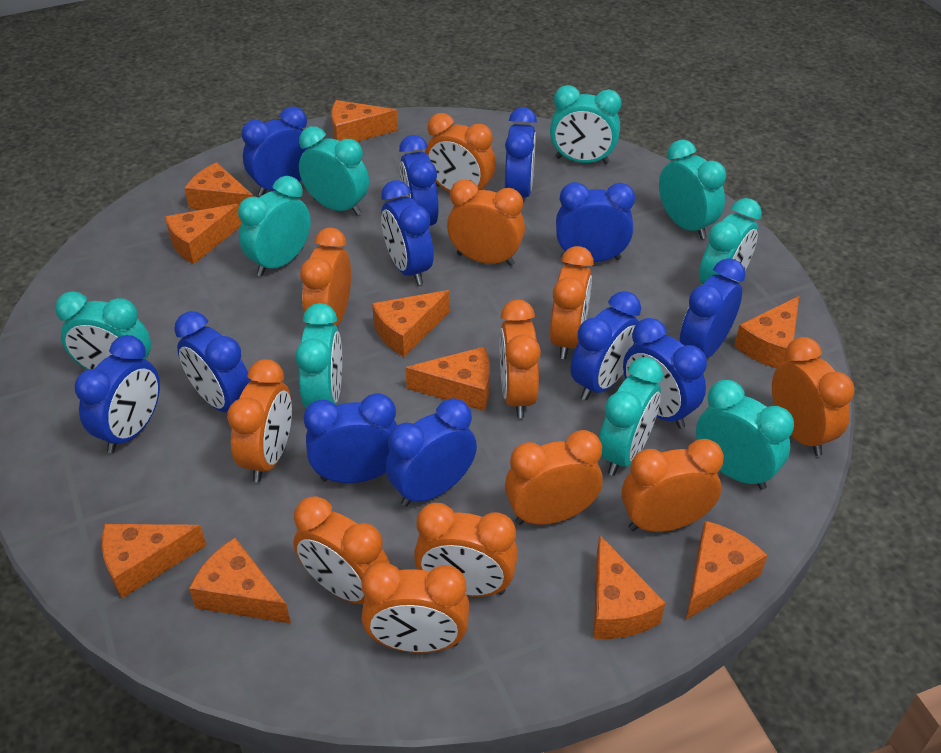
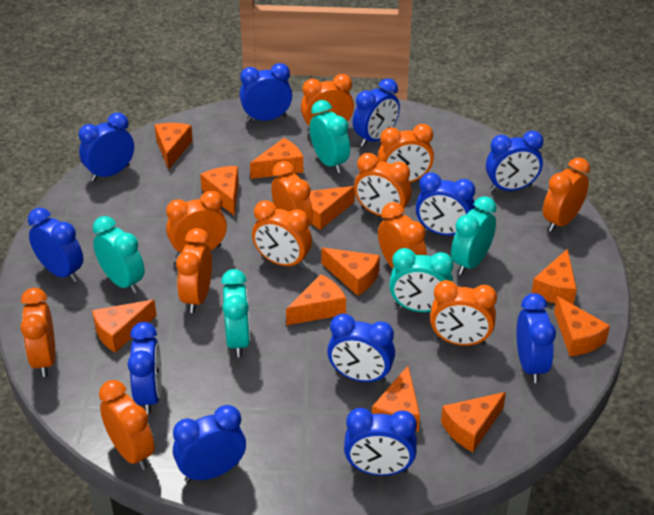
blue clock: 12 -> 11
orange cheese: 10 -> 11
turquoise clock: 9 -> 5

